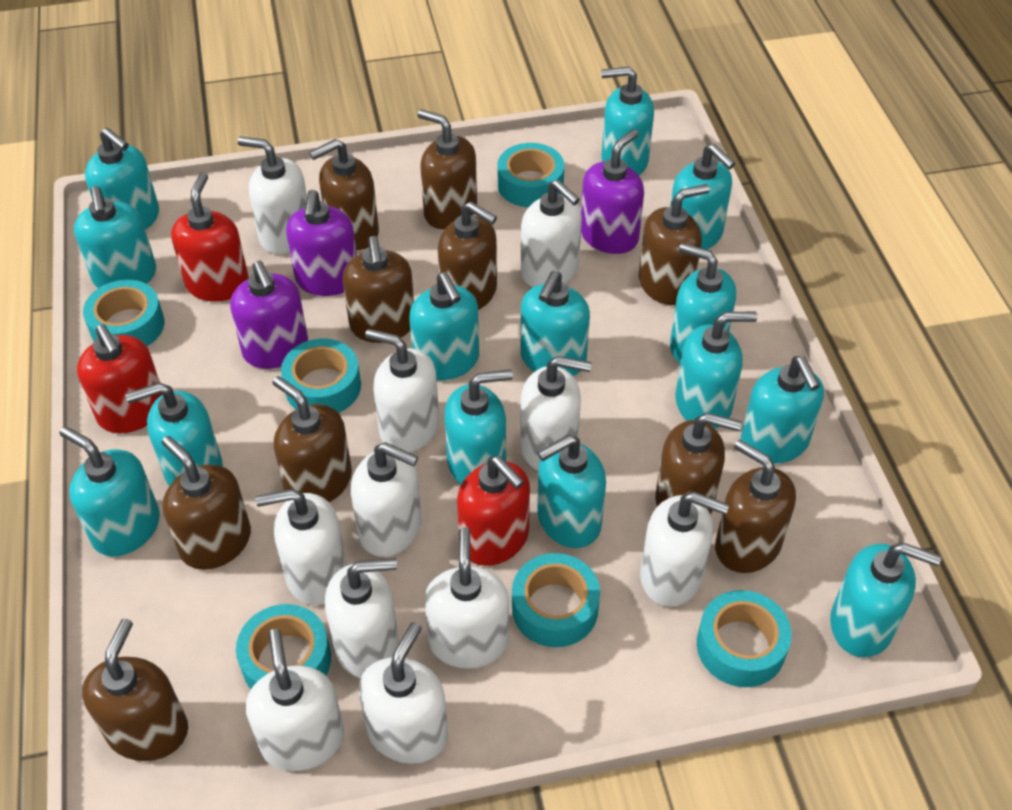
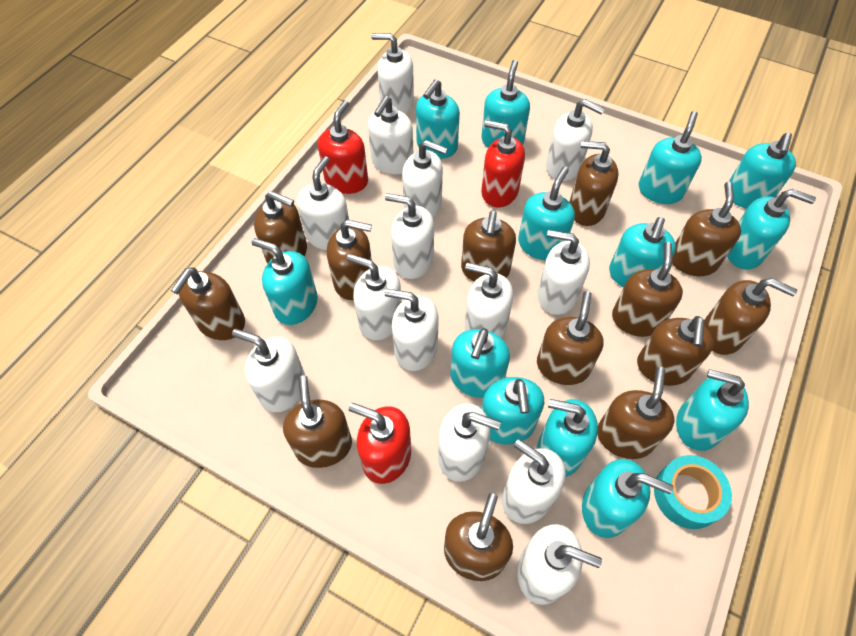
brown soap dispenser: 10 -> 13
purple soap dispenser: 3 -> 0
turquoise soap dispenser: 14 -> 13
turquoise tape: 6 -> 1
white soap dispenser: 11 -> 14

